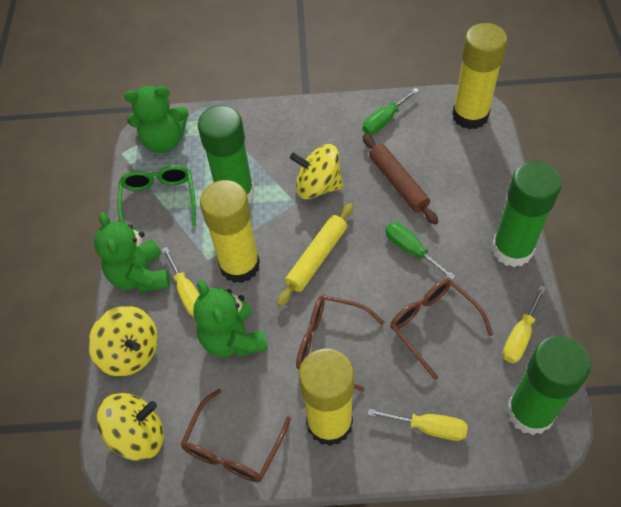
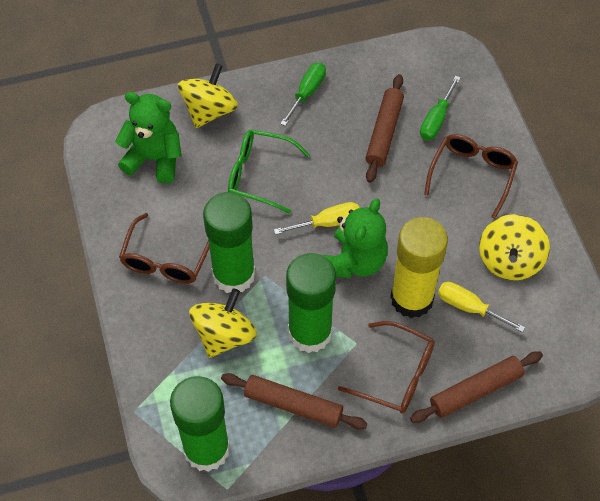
brown rolling pin: 1 -> 3
green teddy bear: 3 -> 2
yellow glue stick: 3 -> 1
yellow rolling pin: 1 -> 0
yellow screwdriver: 3 -> 2

